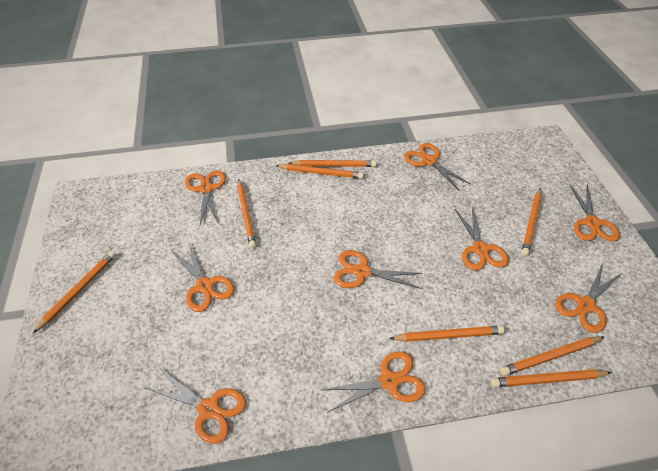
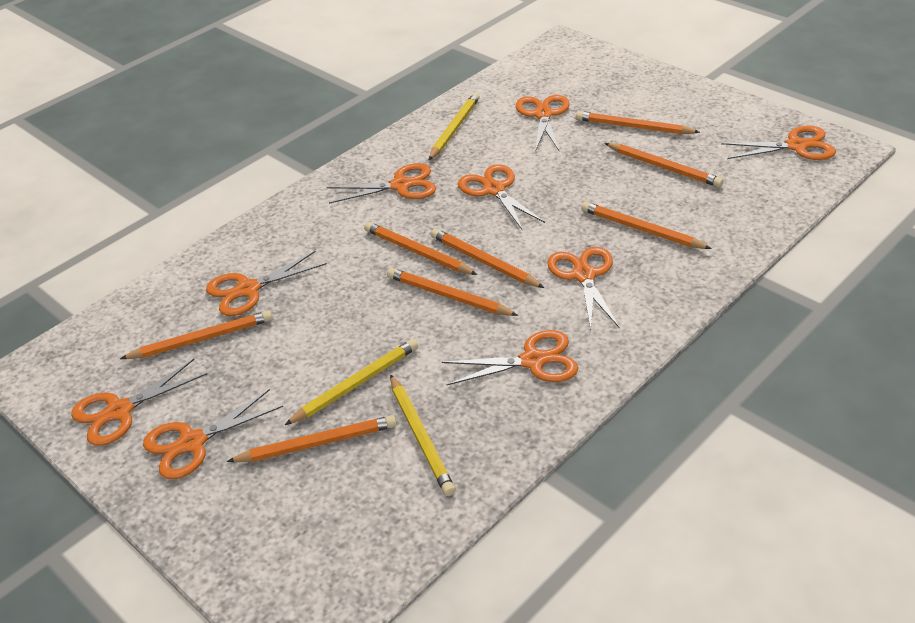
yellow pencil: 0 -> 3

